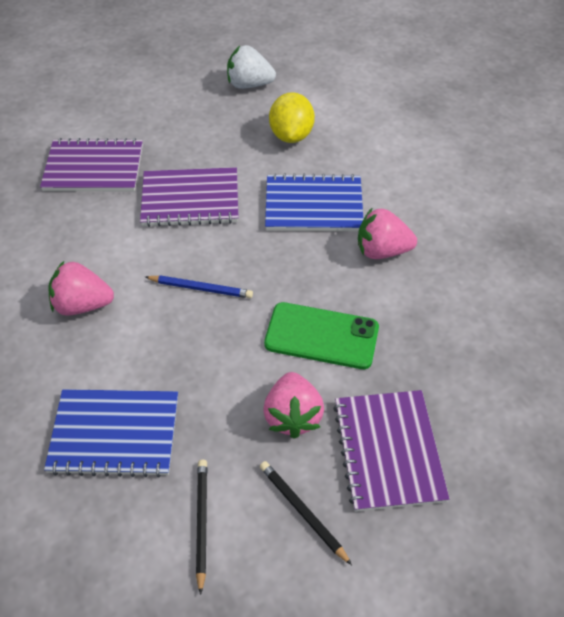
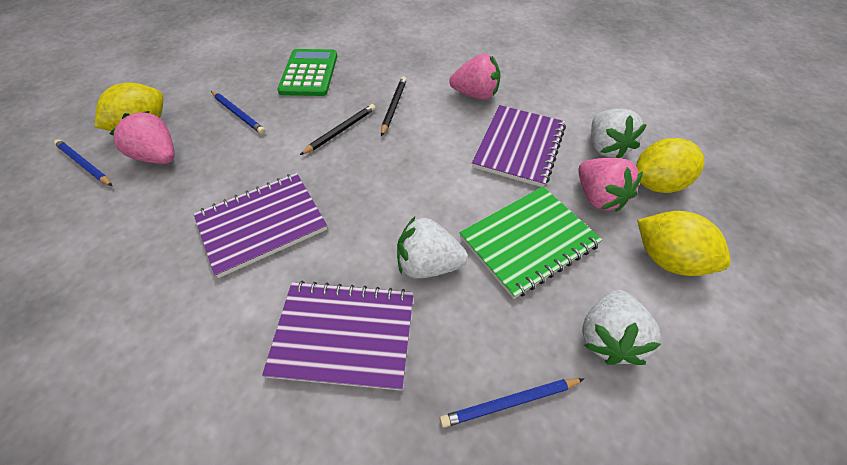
blue notebook: 2 -> 0
blue pencil: 1 -> 3
green calculator: 0 -> 1
green notebook: 0 -> 1
green phone: 1 -> 0
white strawberry: 1 -> 3
yellow lemon: 1 -> 3

